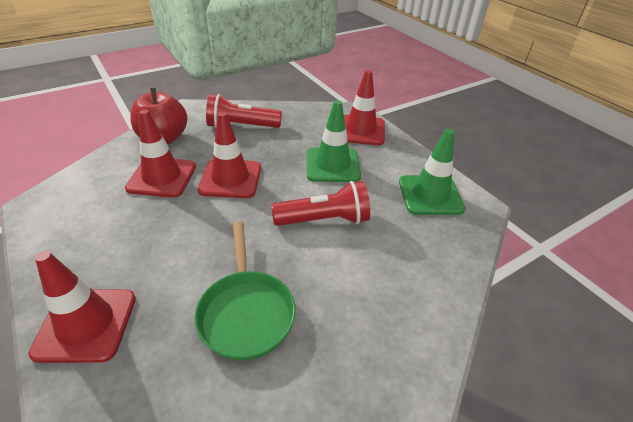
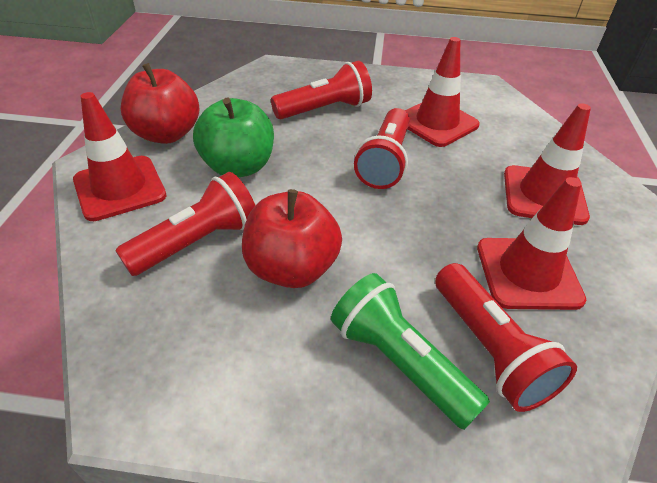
green apple: 0 -> 1
green flashlight: 0 -> 1
green pan: 1 -> 0
green traffic cone: 2 -> 0
red apple: 1 -> 2
red flashlight: 2 -> 4

